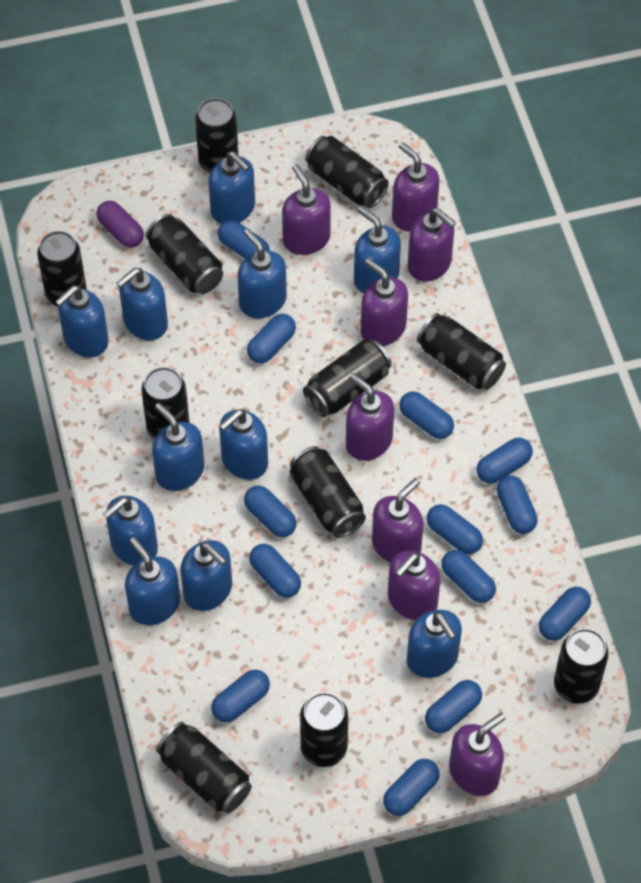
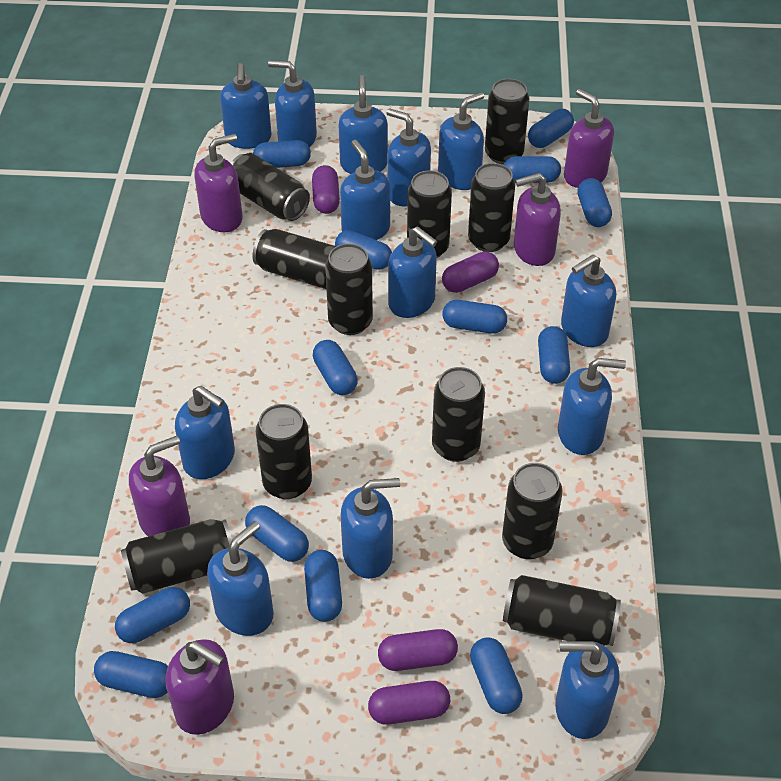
blue soap dispenser: 11 -> 13
purple capsule: 1 -> 4
purple soap dispenser: 8 -> 5

